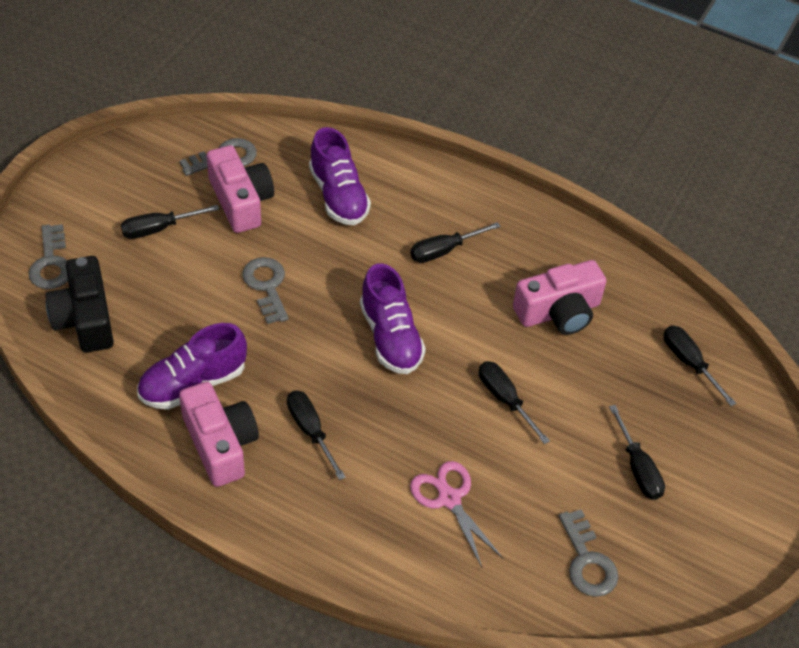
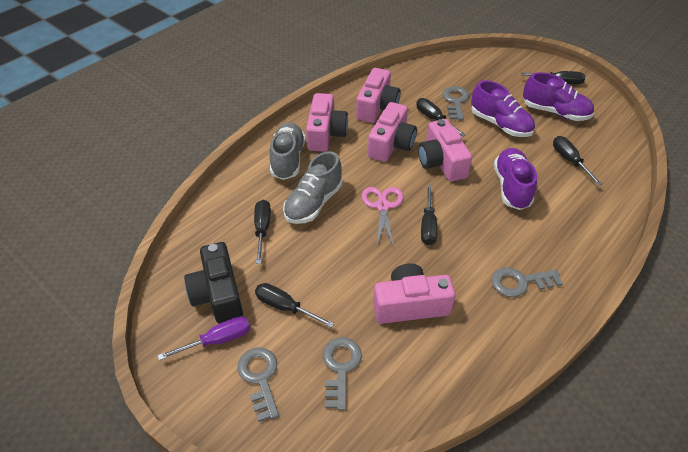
grey shoe: 0 -> 2
pink camera: 3 -> 5
purple screwdriver: 0 -> 1

